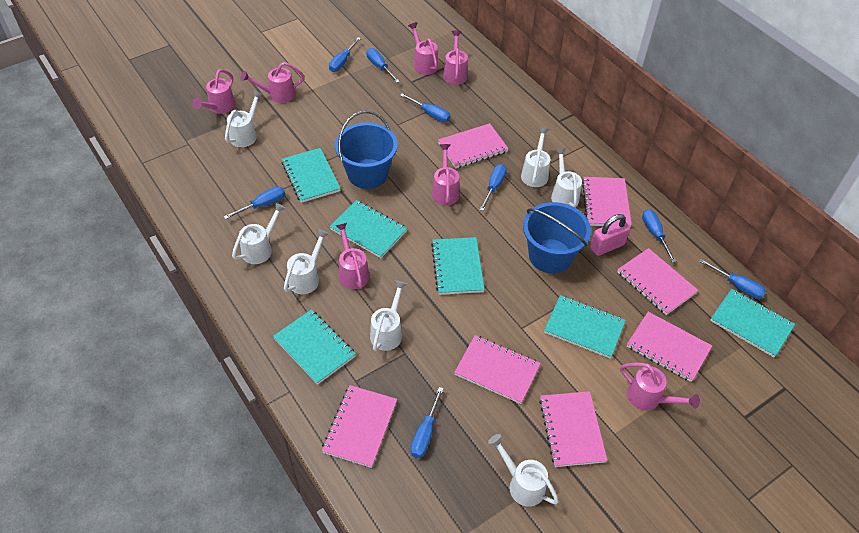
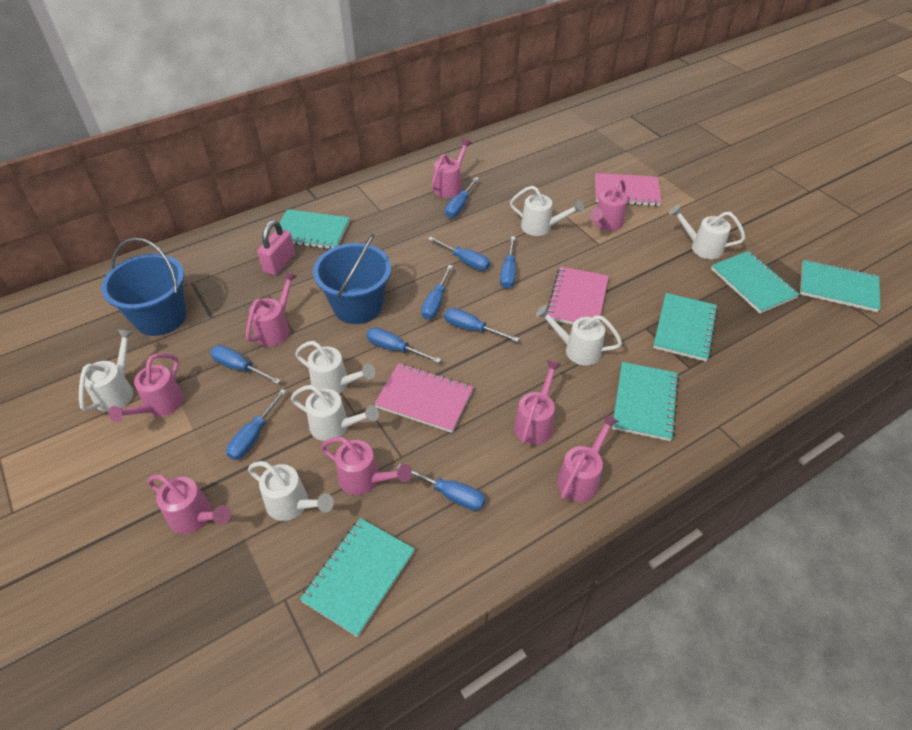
blue screwdriver: 8 -> 9
pink notebook: 7 -> 3
pink watering can: 7 -> 8

